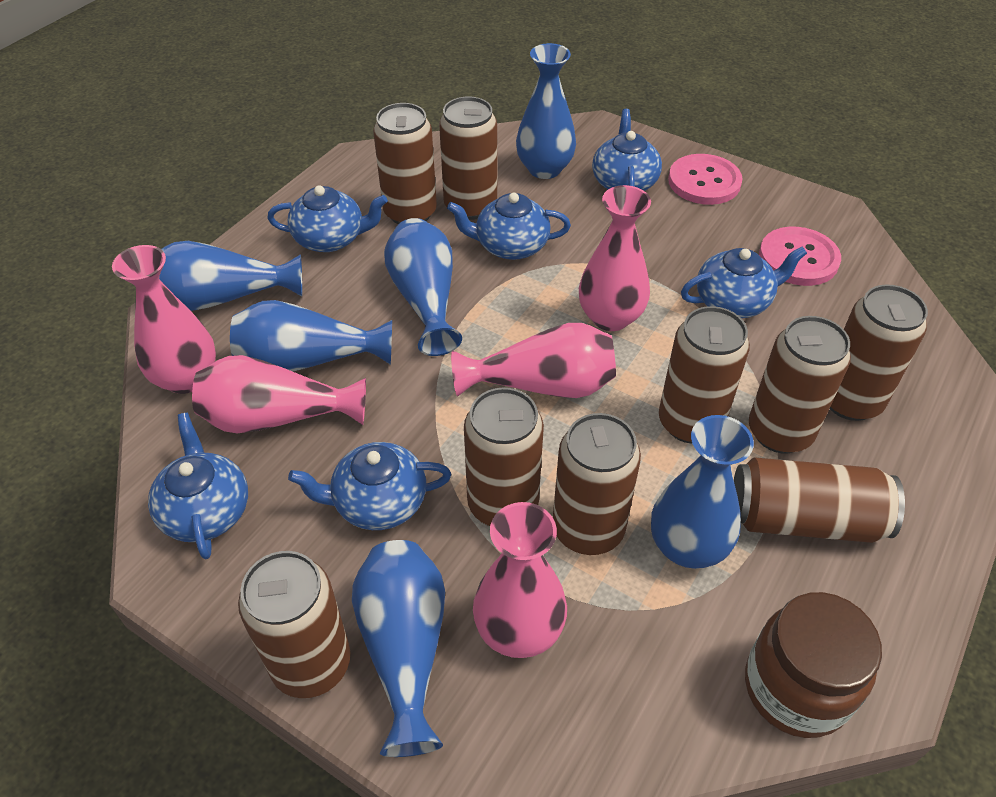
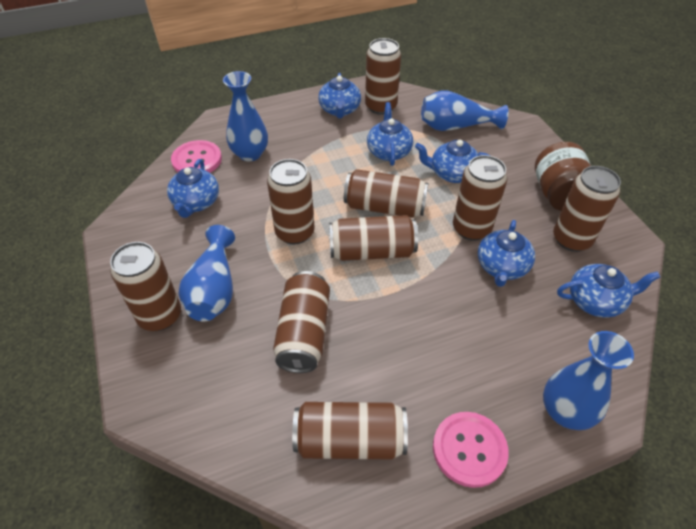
blue vase: 6 -> 4
pink vase: 5 -> 0

